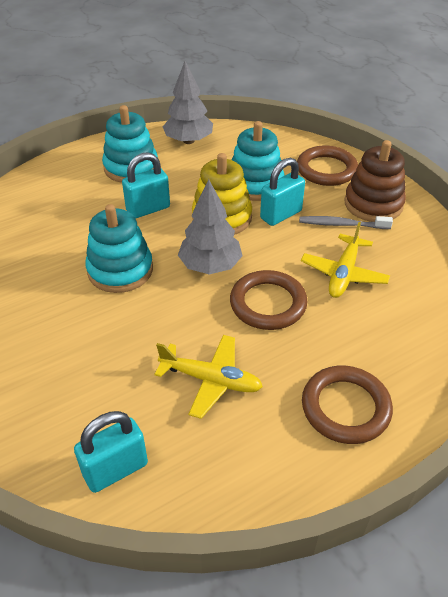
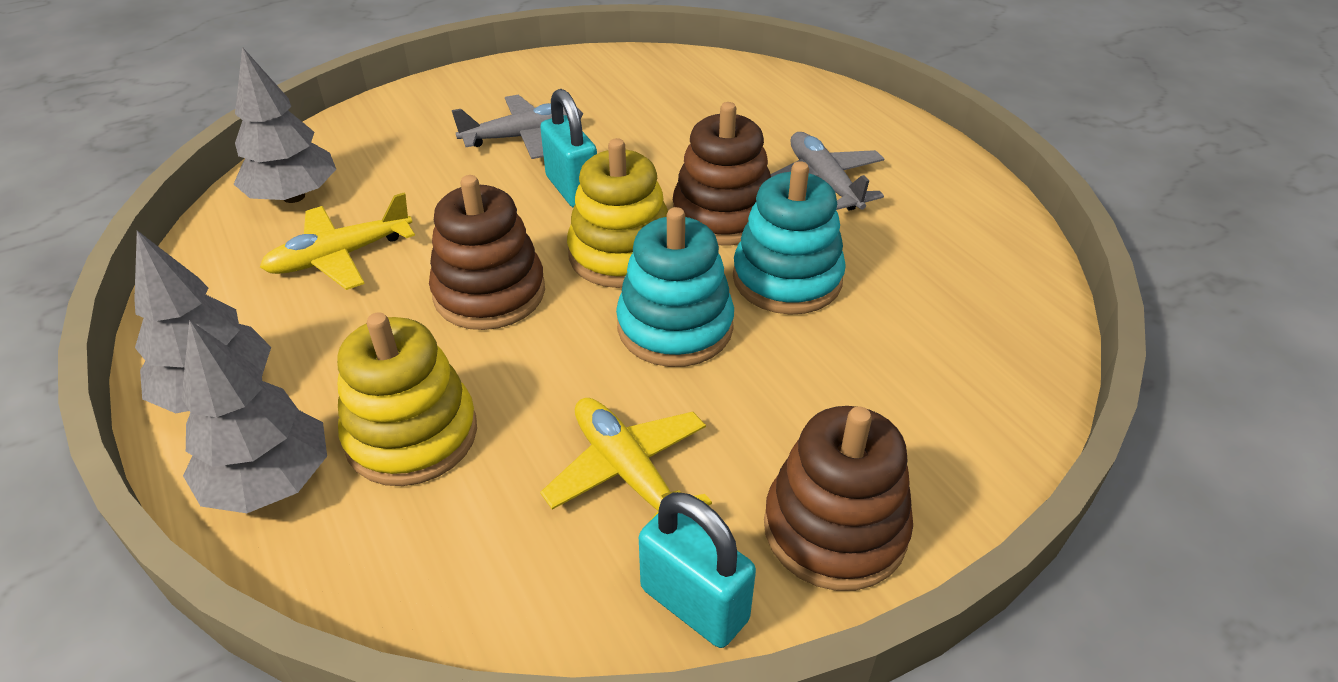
brown ring: 3 -> 0
brown stacking toy: 1 -> 3
grey plane: 0 -> 2
grey toothbrush: 1 -> 0
grey tree: 2 -> 3
turquoise padlock: 3 -> 2
turquoise stacking toy: 3 -> 2
yellow stacking toy: 1 -> 2

